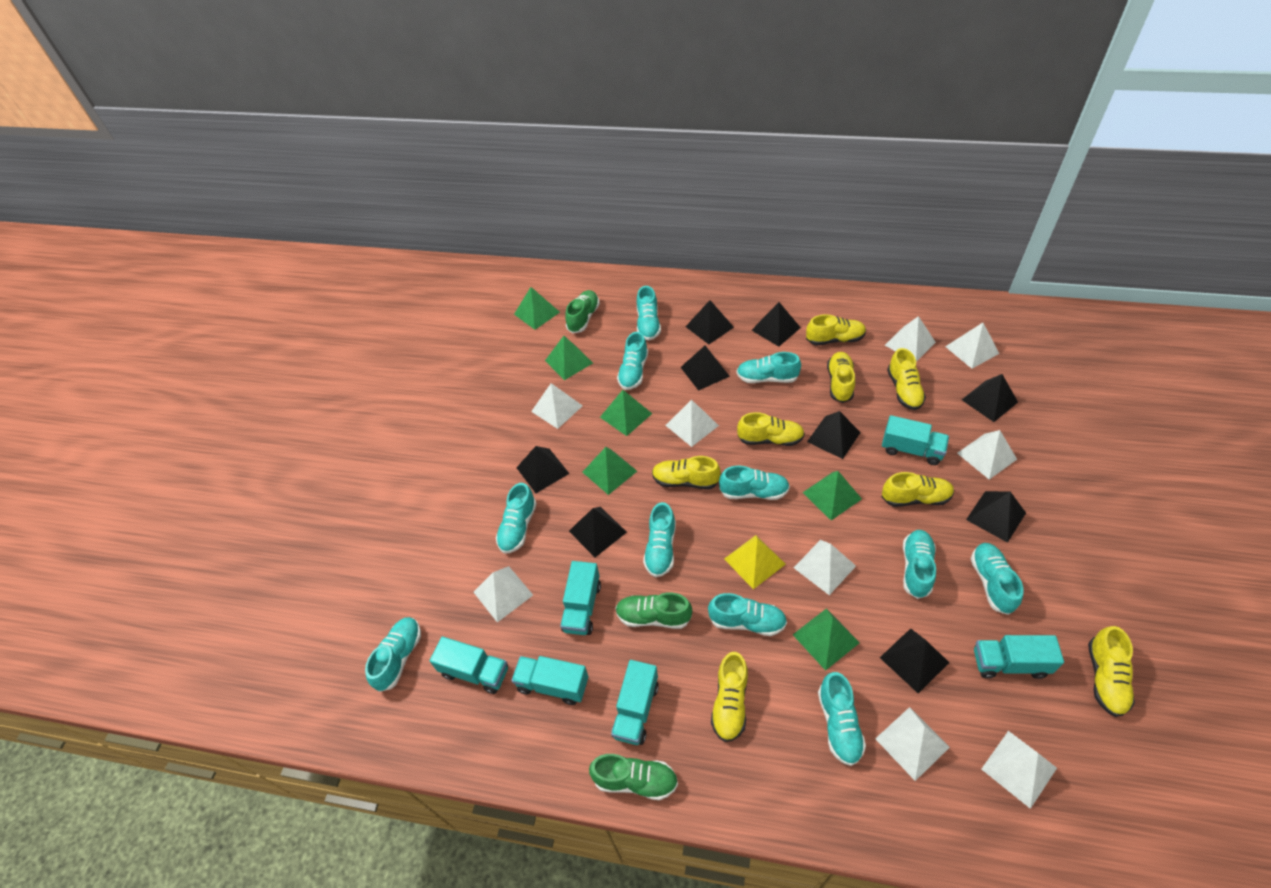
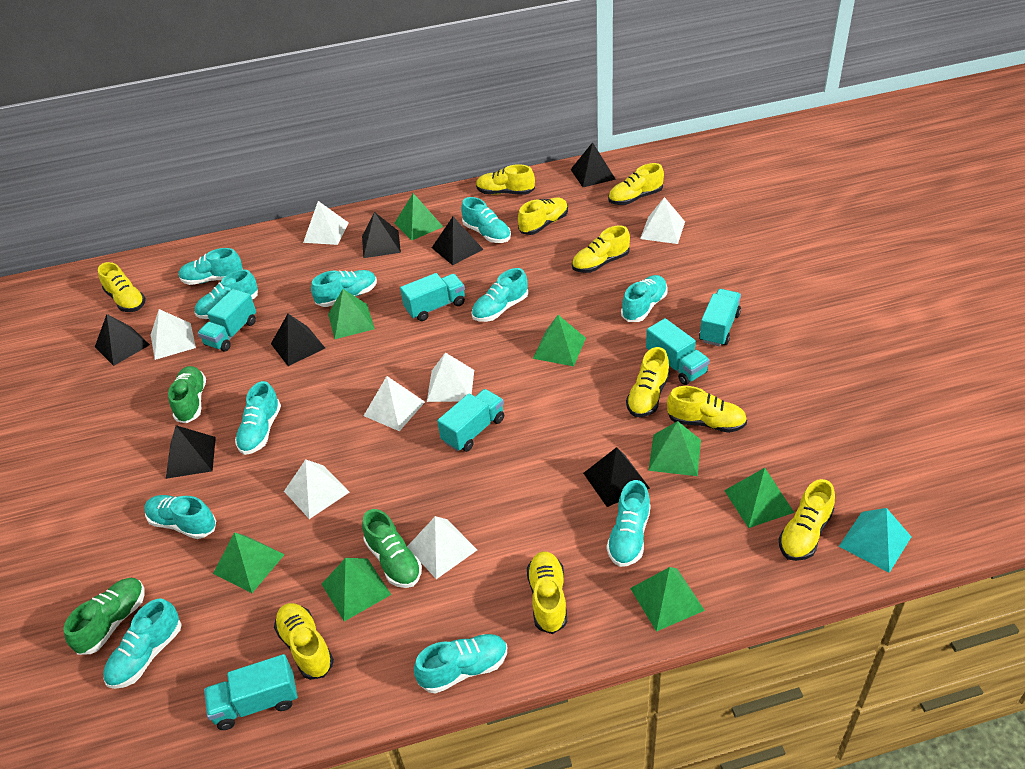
black pyramid: 9 -> 7
green pyramid: 6 -> 8
turquoise pyramid: 0 -> 1
white pyramid: 9 -> 7
yellow pyramid: 1 -> 0
yellow shoe: 8 -> 10

